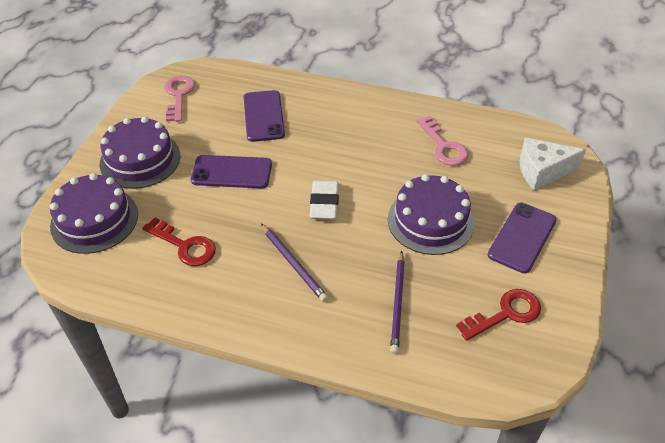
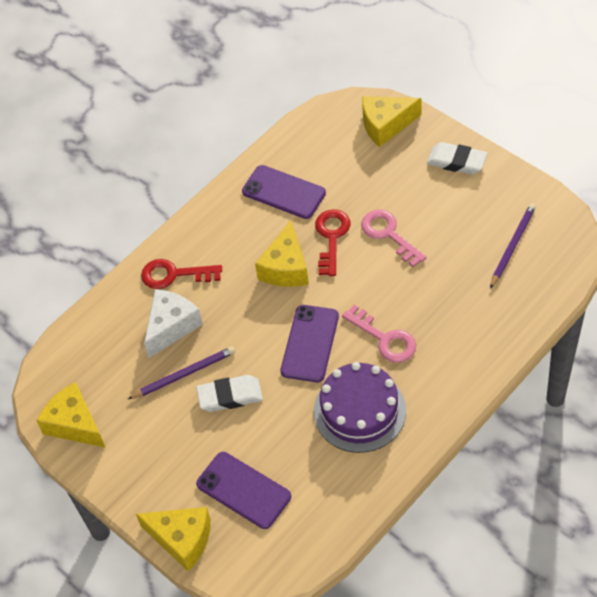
purple cake: 3 -> 1
white eraser: 1 -> 2
yellow cheese: 0 -> 4

